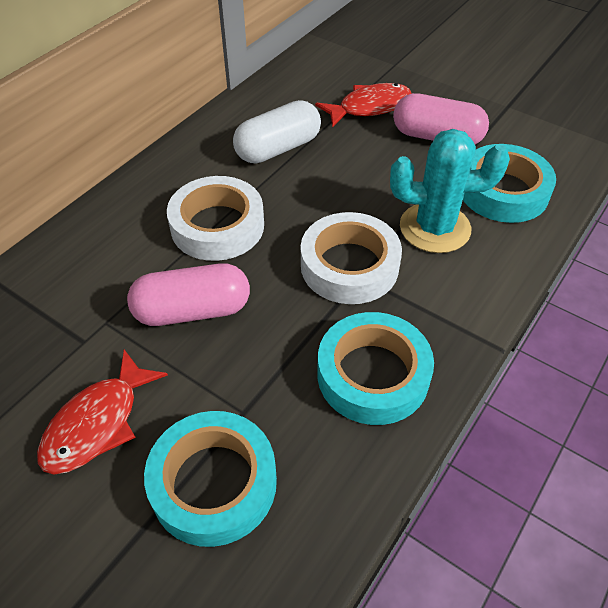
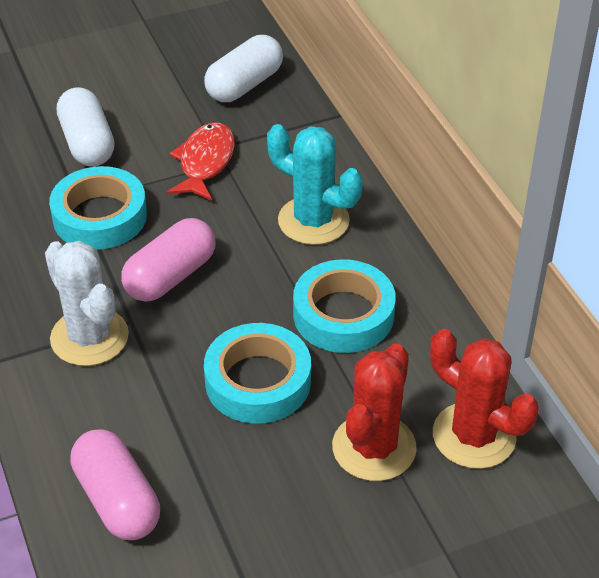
red cactus: 0 -> 2
red fish: 2 -> 1
white cactus: 0 -> 1
white capsule: 1 -> 2
white tape: 2 -> 0

